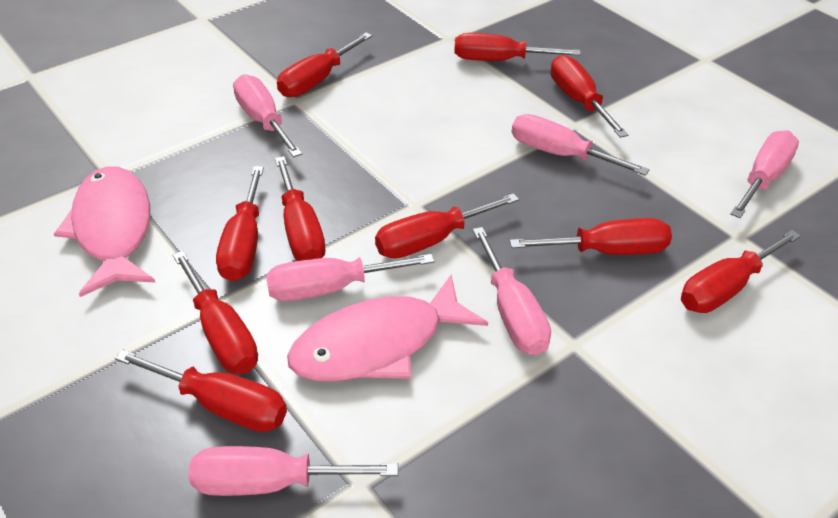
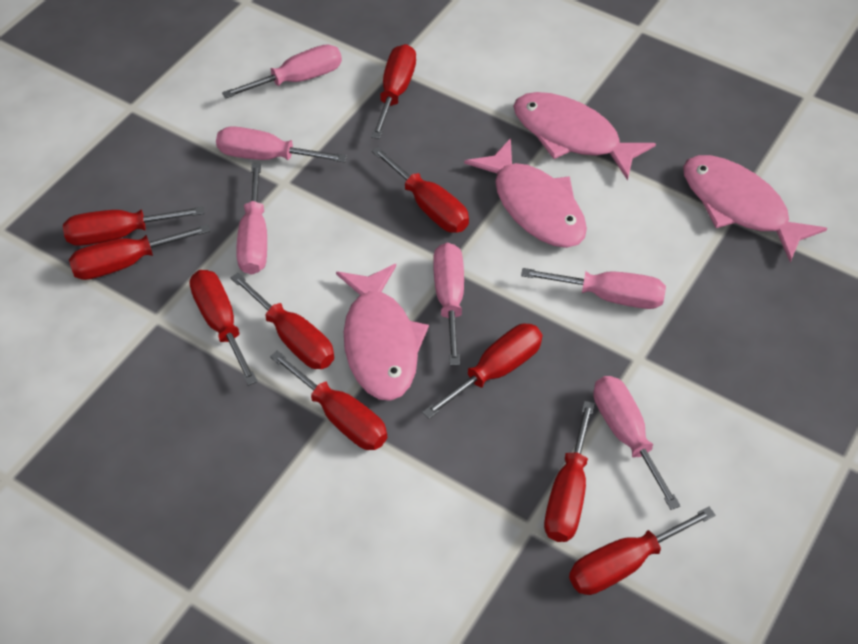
pink fish: 2 -> 4

